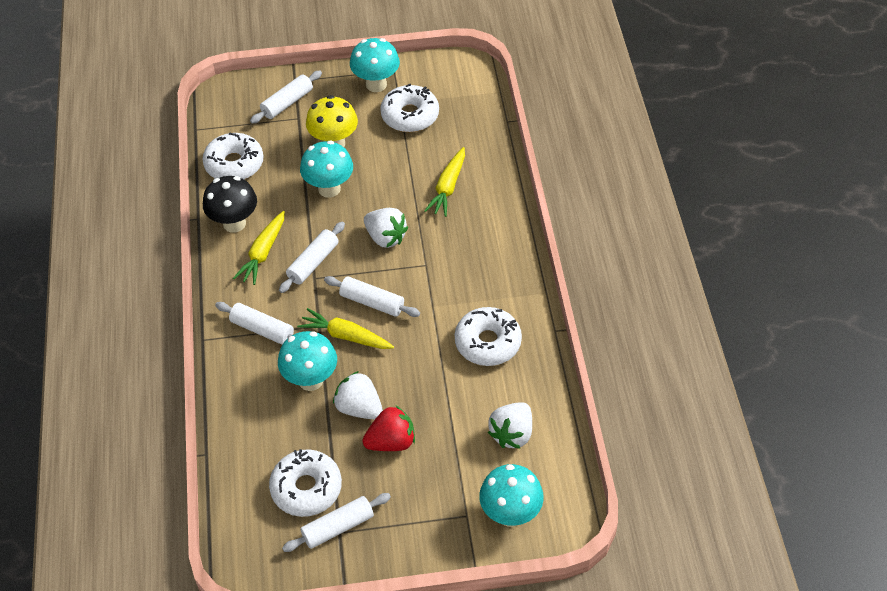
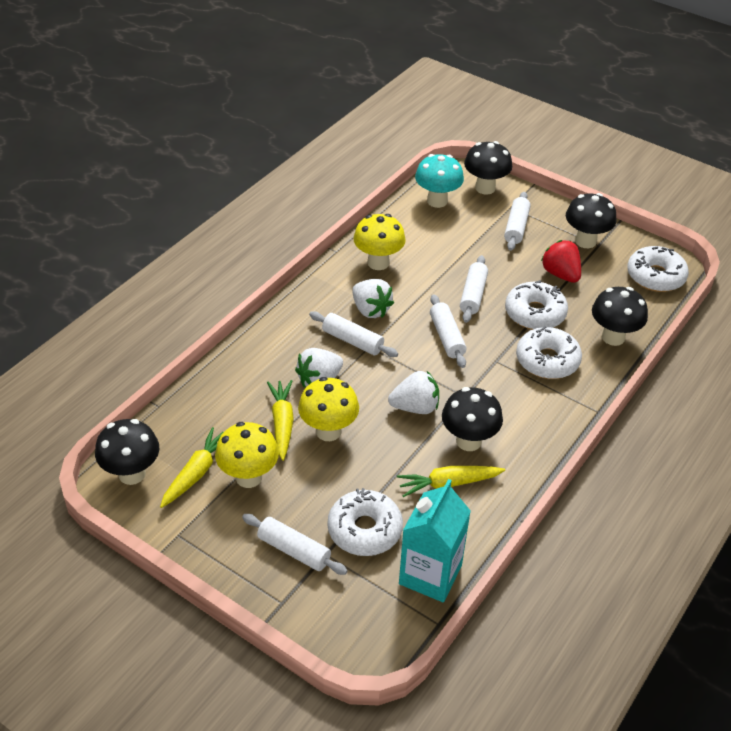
black mushroom: 1 -> 5
turquoise carton: 0 -> 1
turquoise mushroom: 4 -> 1
yellow mushroom: 1 -> 3

